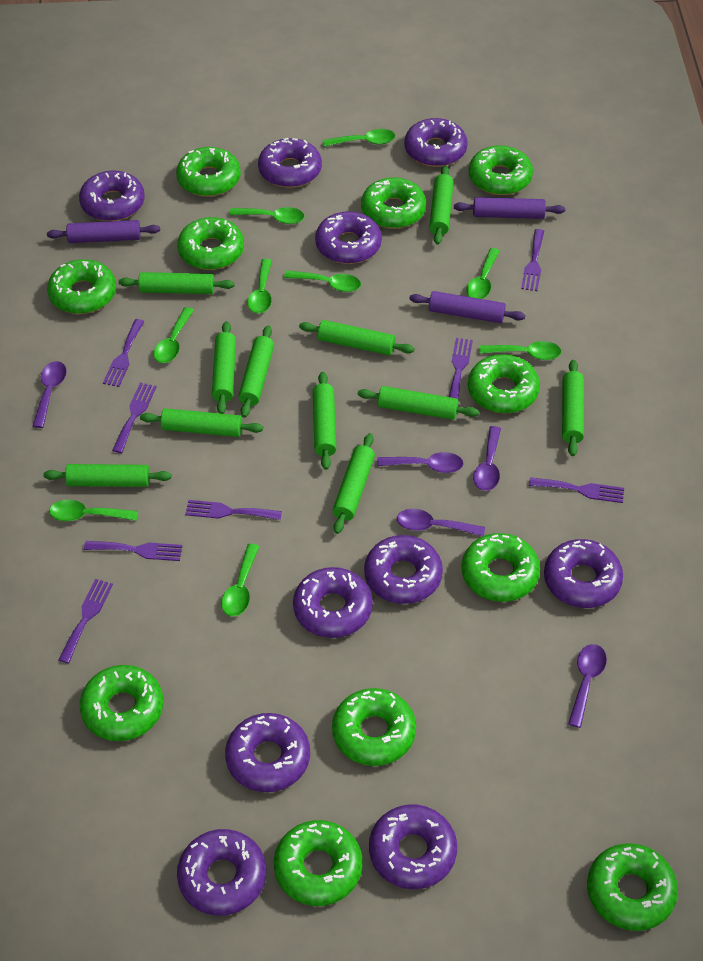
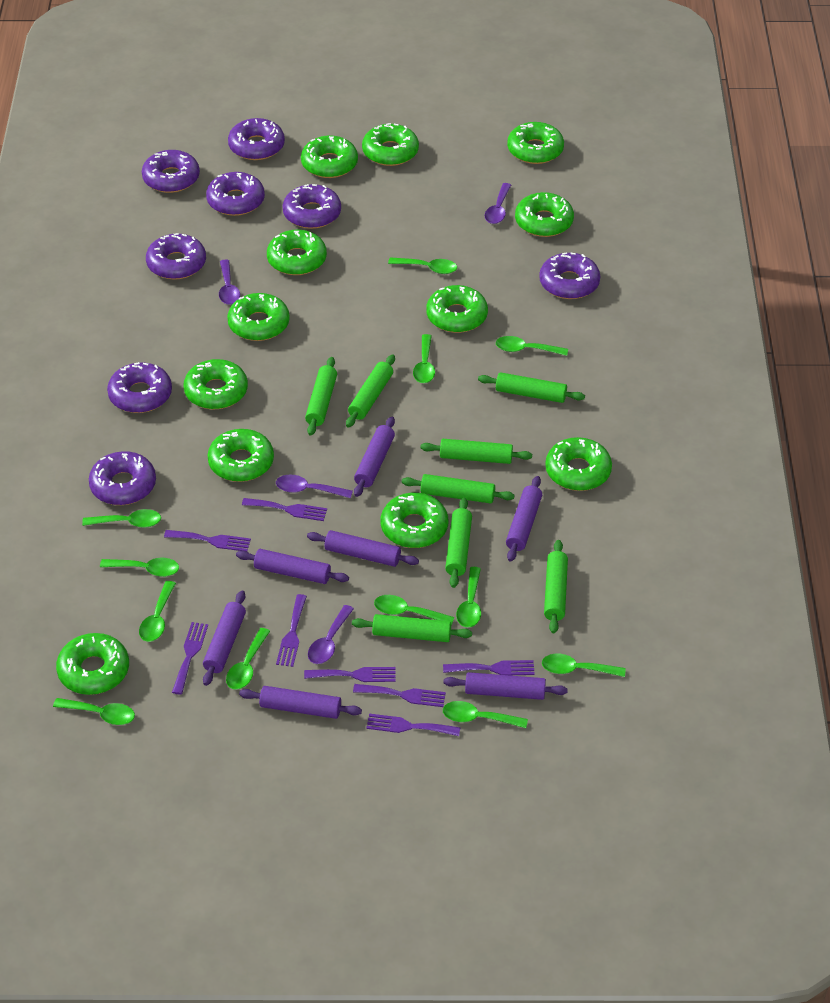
green donut: 11 -> 12
green rolling pin: 11 -> 8
green spoon: 9 -> 12
purple donut: 10 -> 8
purple rolling pin: 3 -> 7
purple spoon: 5 -> 4

